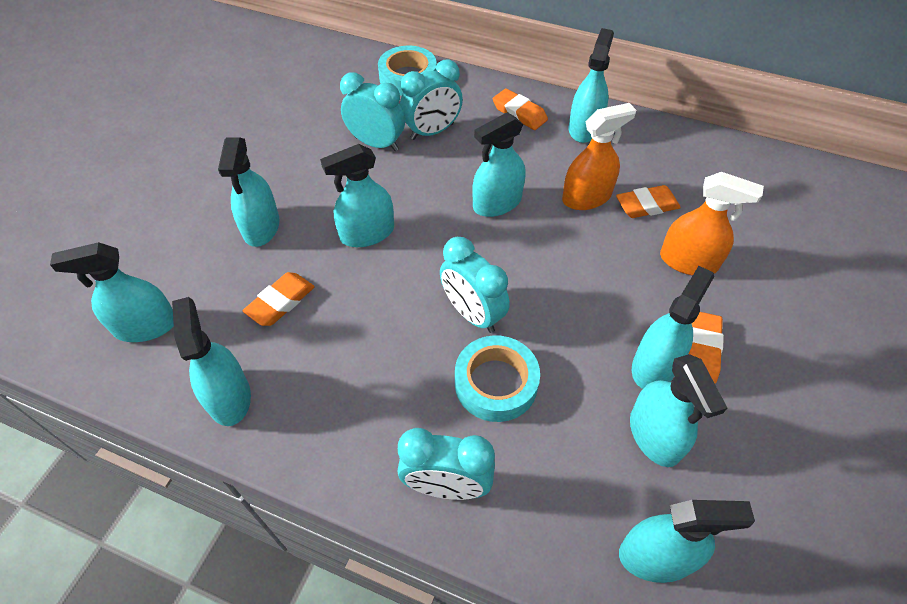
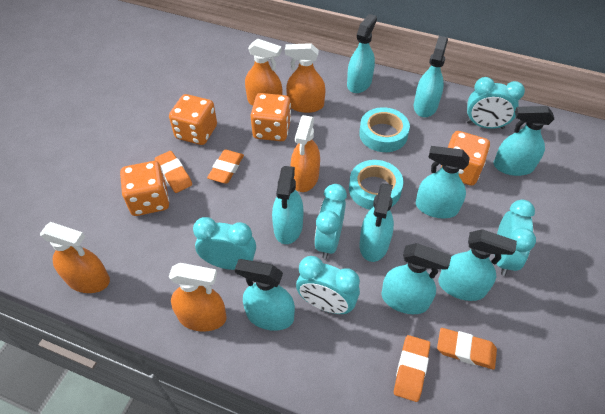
orange dice: 0 -> 4
orange spray bottle: 2 -> 5
turquoise clock: 4 -> 5

